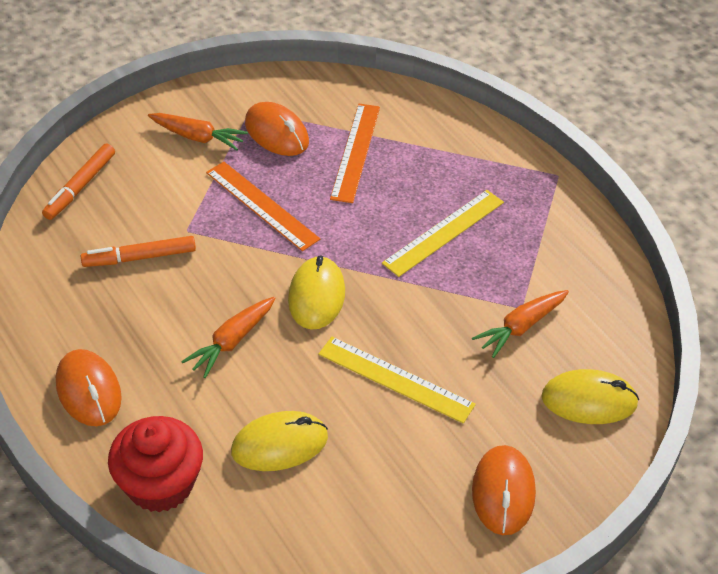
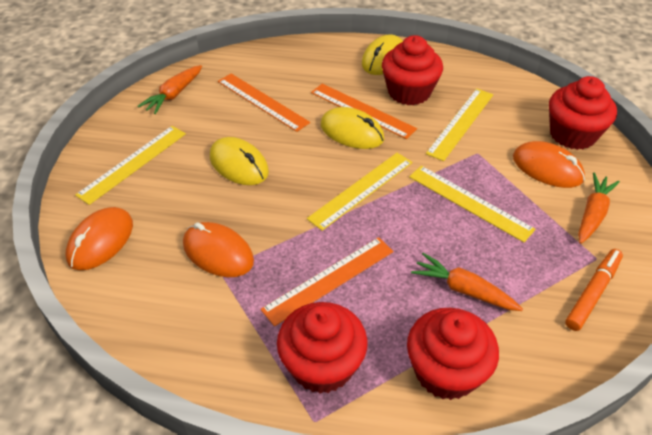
orange marker: 2 -> 1
orange ruler: 2 -> 3
red cupcake: 1 -> 4
yellow ruler: 2 -> 4

